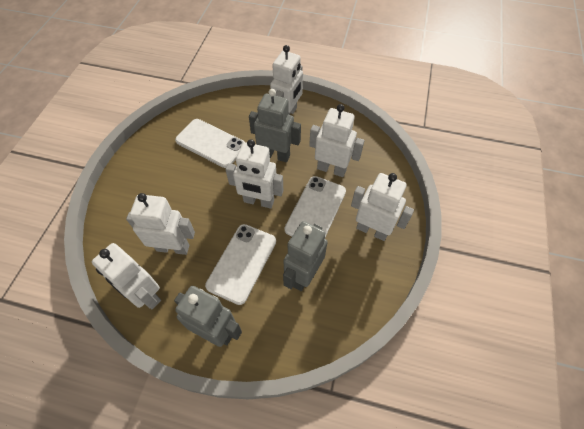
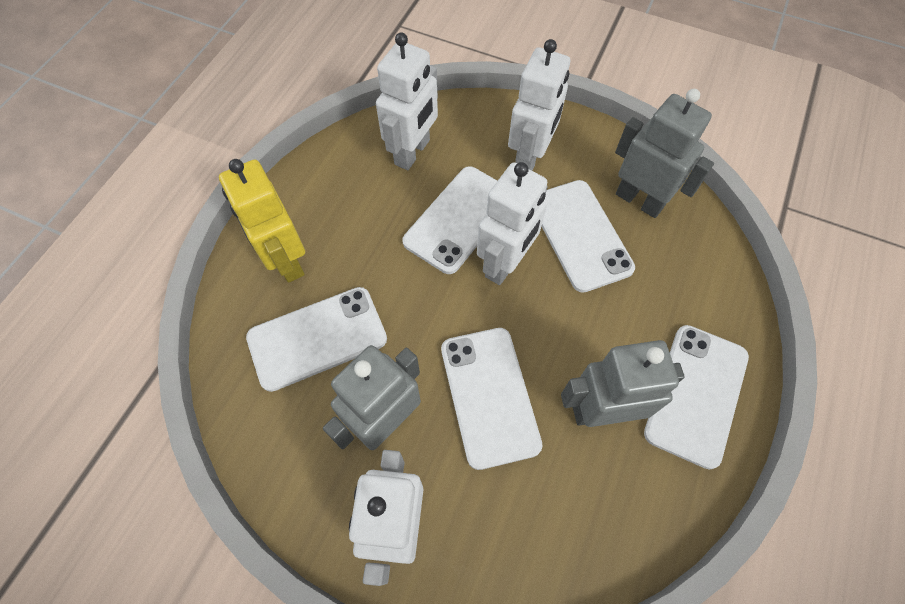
white phone: 3 -> 5
white robot: 6 -> 4
yellow robot: 0 -> 1

